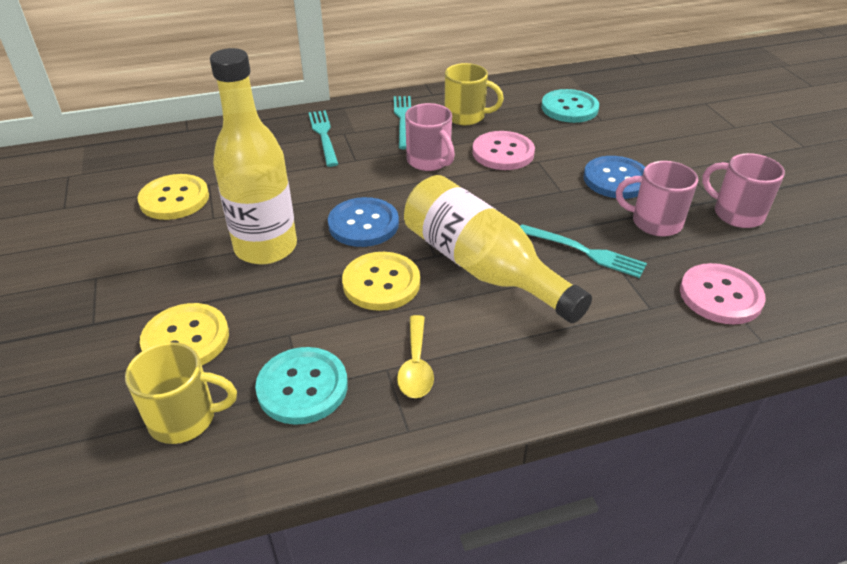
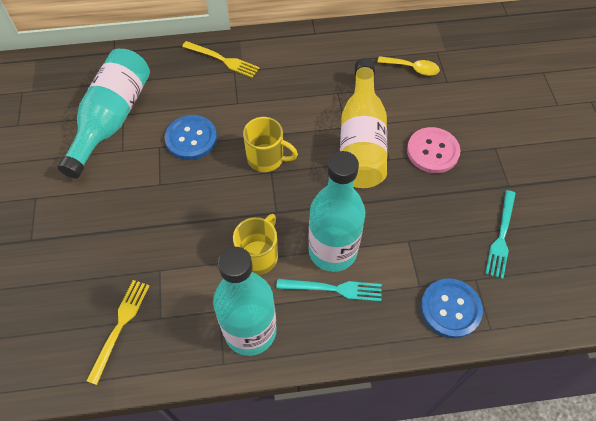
pink button: 2 -> 1
pink mug: 3 -> 0
turquoise bottle: 0 -> 3
turquoise button: 2 -> 0
turquoise fork: 3 -> 2
yellow bottle: 2 -> 1
yellow button: 3 -> 0
yellow fork: 0 -> 2

